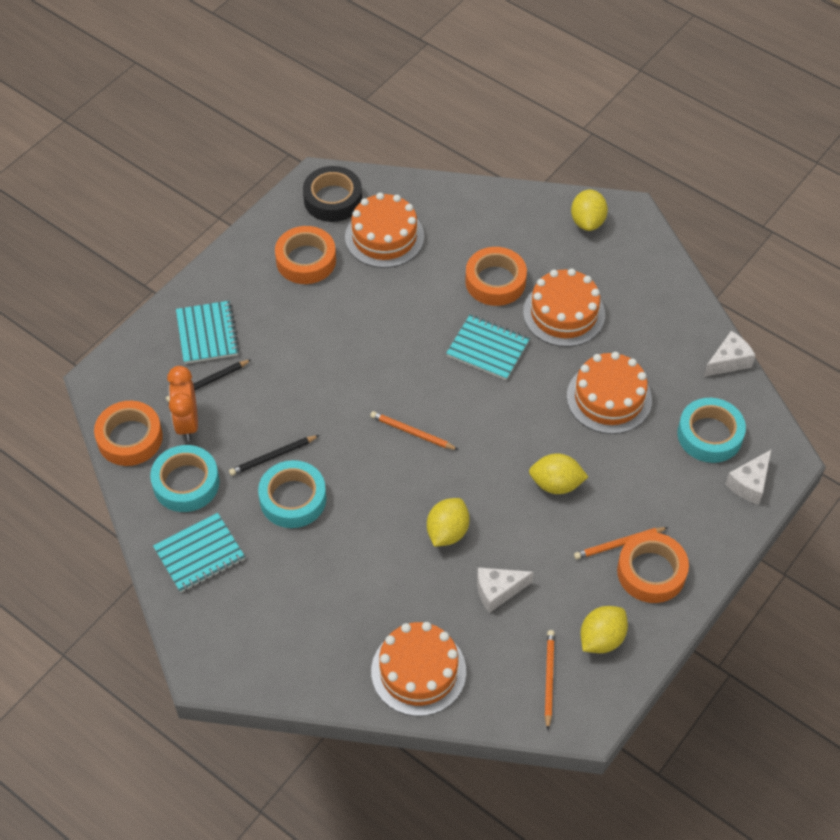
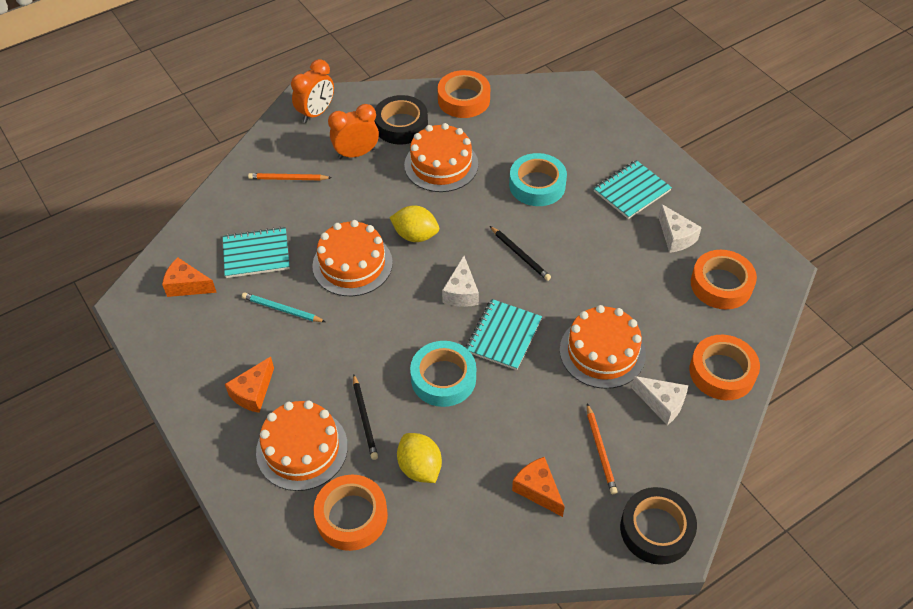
black tape: 1 -> 2
orange cheese: 0 -> 3
orange clock: 1 -> 2
orange pencil: 3 -> 2
turquoise pencil: 0 -> 1
turquoise tape: 3 -> 2
yellow lemon: 4 -> 2

